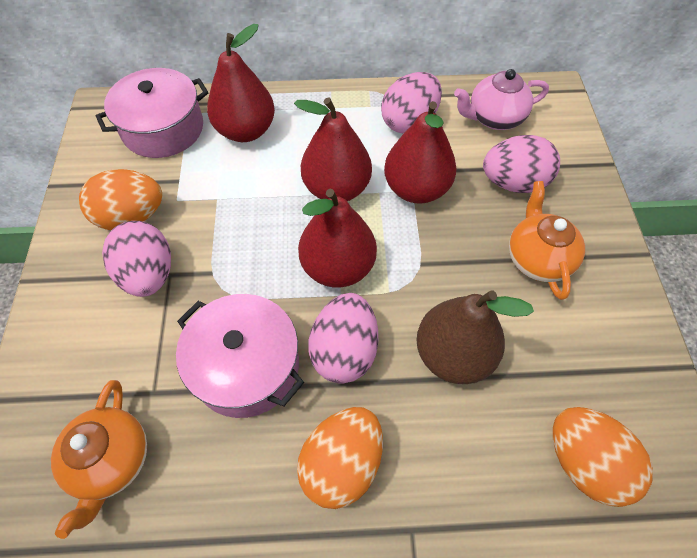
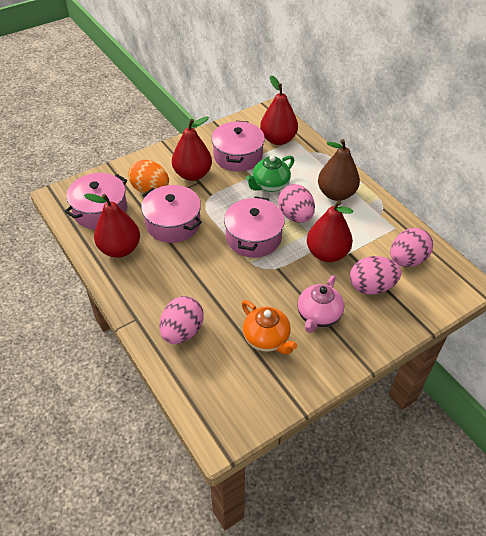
green teapot: 0 -> 1
orange egg: 3 -> 1
orange teapot: 2 -> 1
pink pot: 2 -> 4

